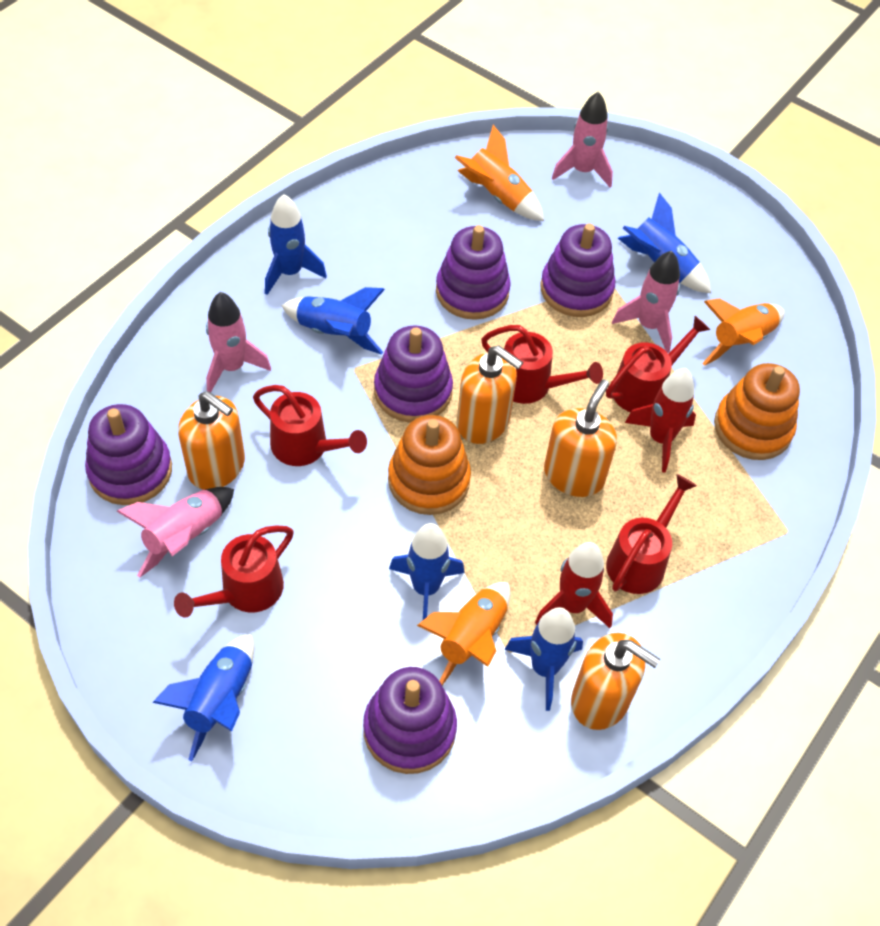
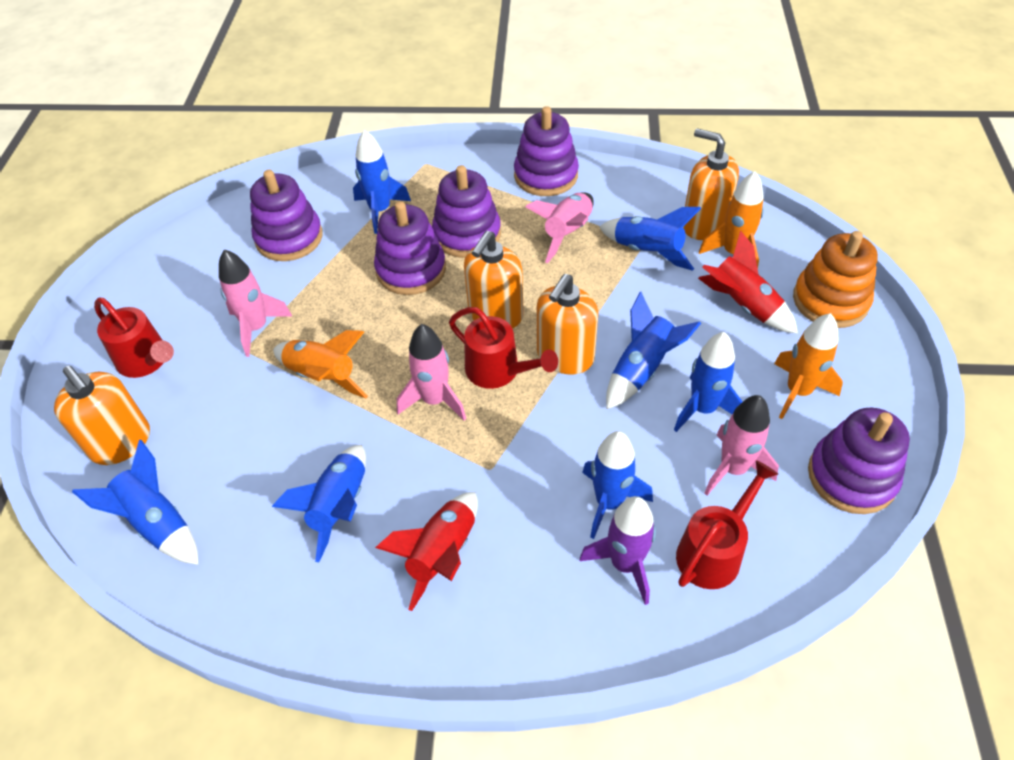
blue rocket: 6 -> 7
orange stacking toy: 2 -> 1
purple rocket: 0 -> 1
red watering can: 5 -> 3

